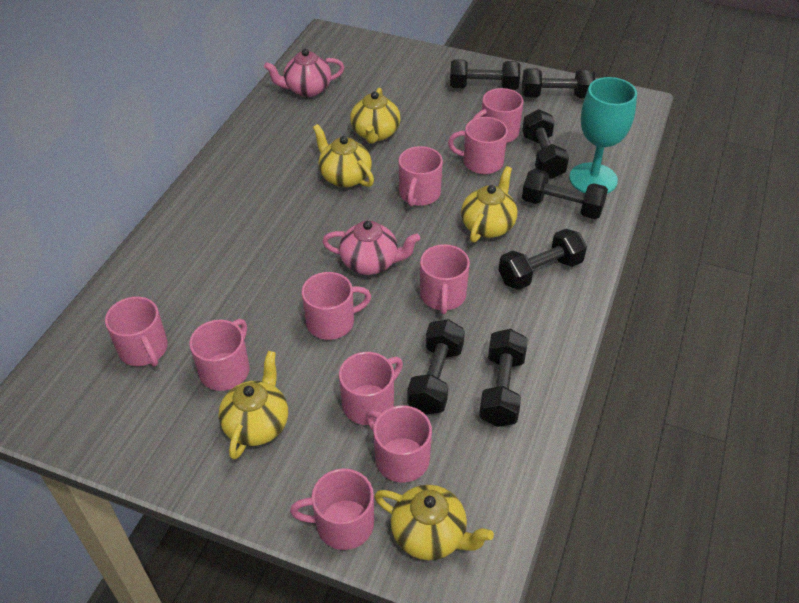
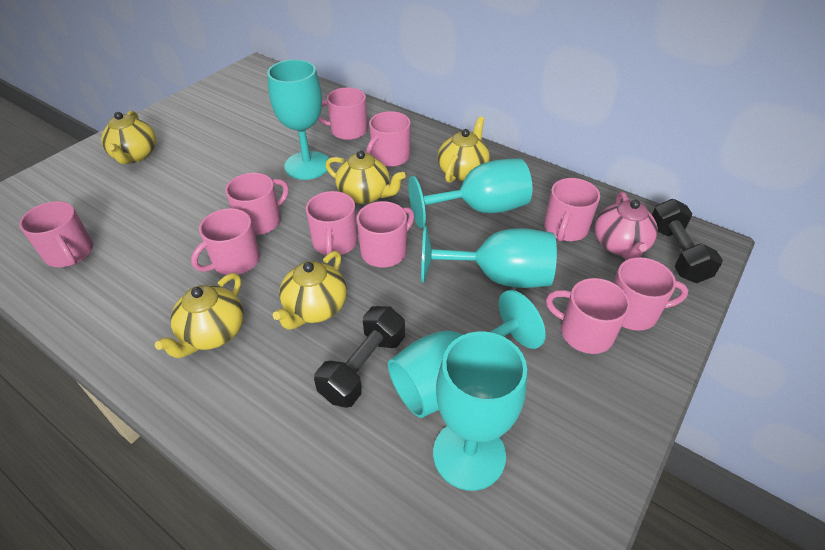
black dumbbell: 7 -> 2
pink teapot: 2 -> 1
turquoise goblet: 1 -> 5

